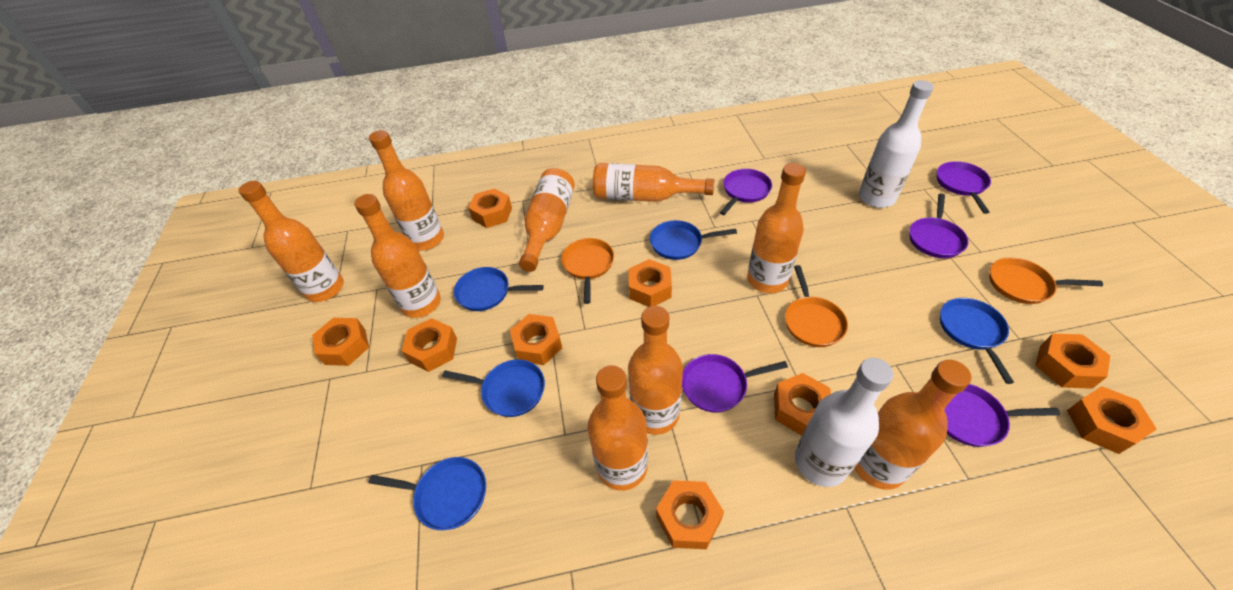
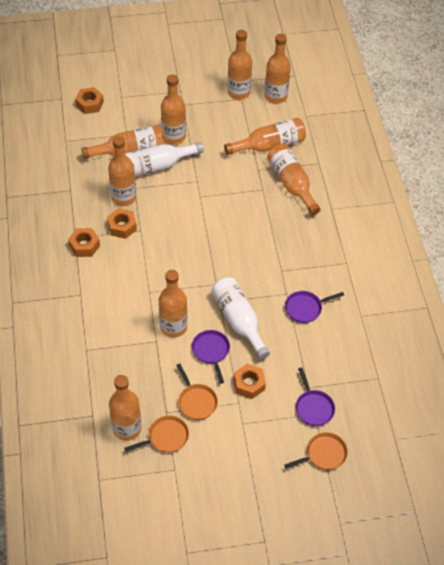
blue pan: 5 -> 0
orange nut: 9 -> 4
purple pan: 5 -> 3

